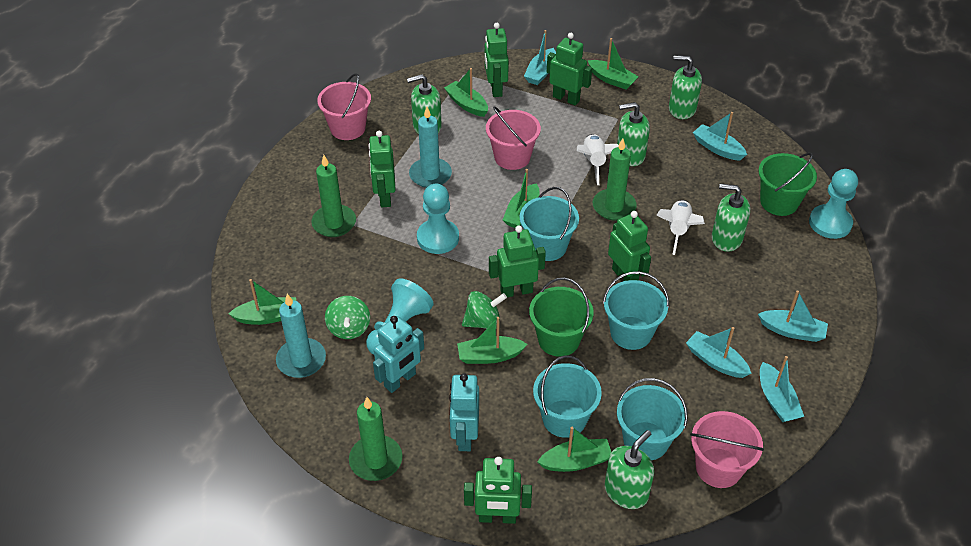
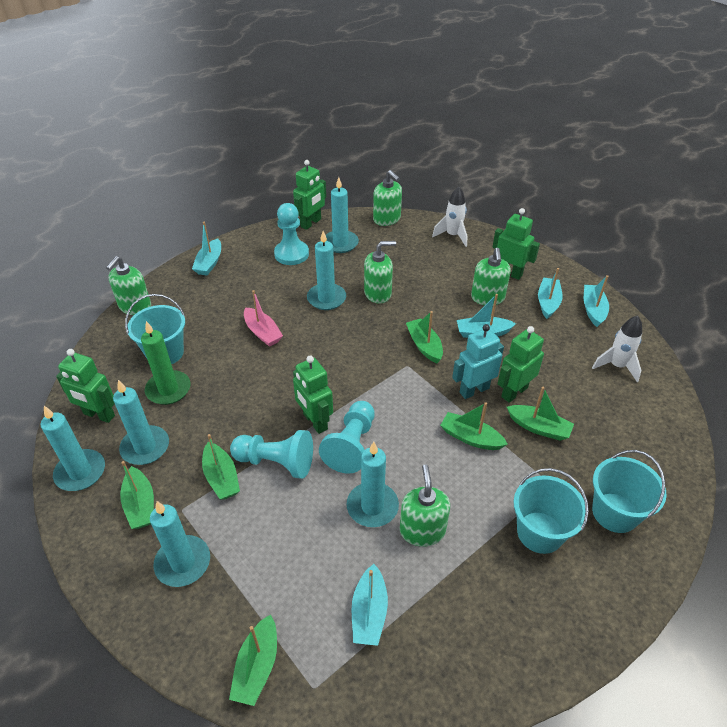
green bucket: 2 -> 0
green candle: 3 -> 1
green robot: 6 -> 5
green spinning top: 2 -> 0
pink boat: 0 -> 1
pink bucket: 3 -> 0
turquoise bucket: 4 -> 3
turquoise candle: 2 -> 6
turquoise robot: 2 -> 1

